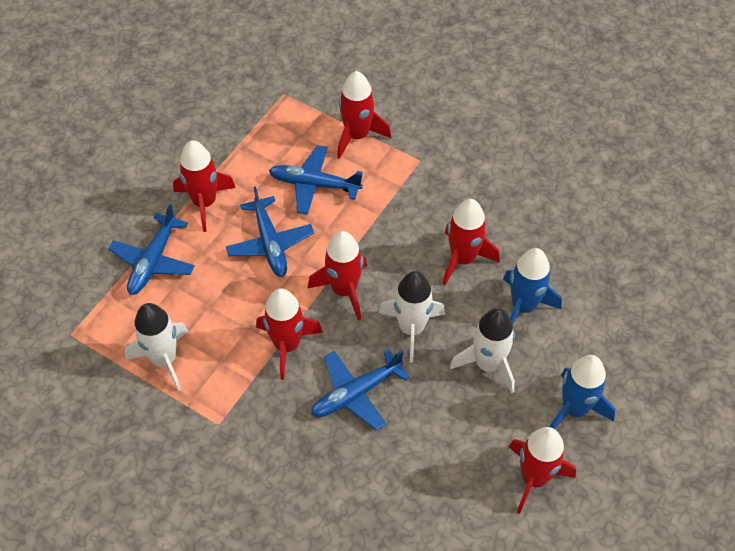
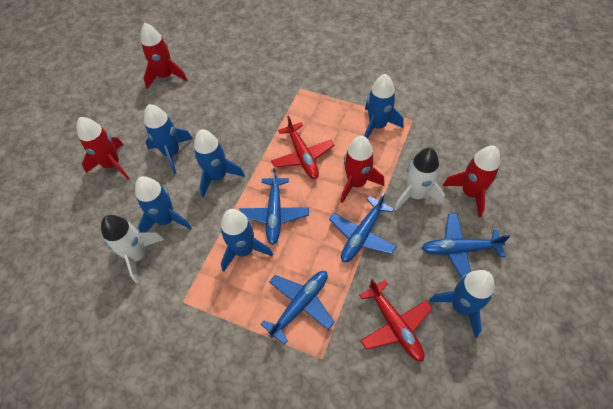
blue rocket: 2 -> 6
red plane: 0 -> 2
red rocket: 6 -> 4
white rocket: 3 -> 2

